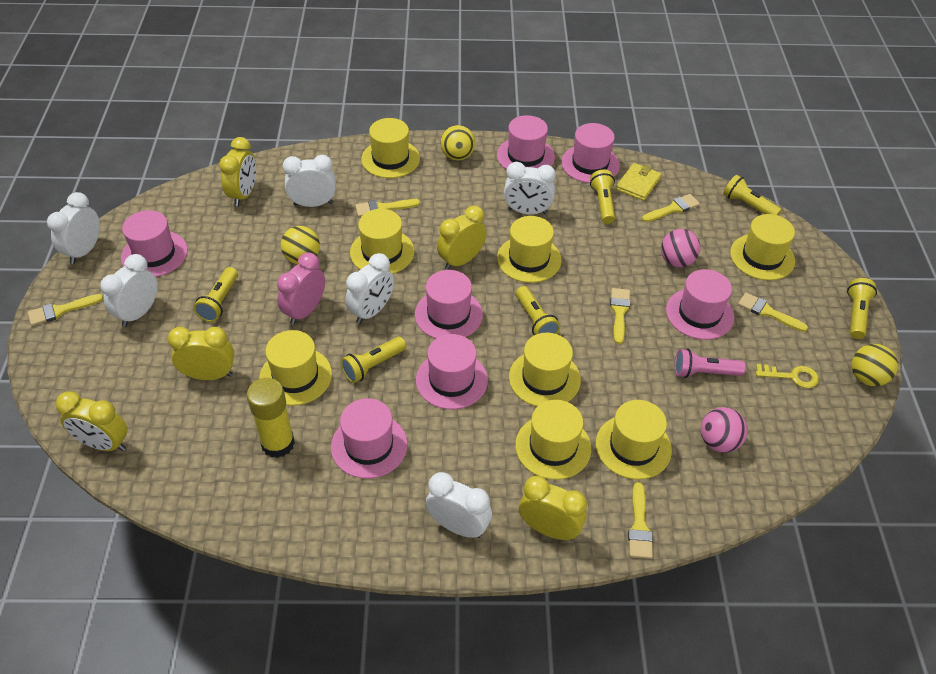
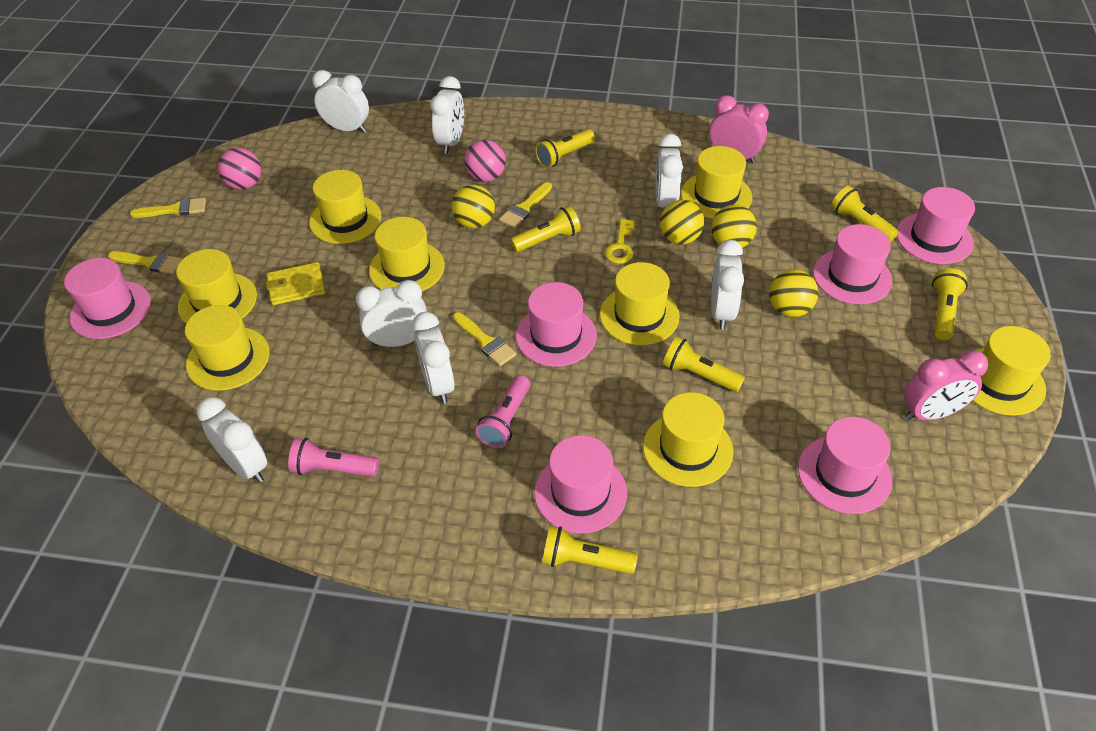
pink clock: 1 -> 2
pink flashlight: 1 -> 2
pink hat: 7 -> 6
white clock: 6 -> 7
yellow ball: 3 -> 4
yellow brush: 6 -> 4
yellow clock: 5 -> 0
yellow glue stick: 1 -> 0

